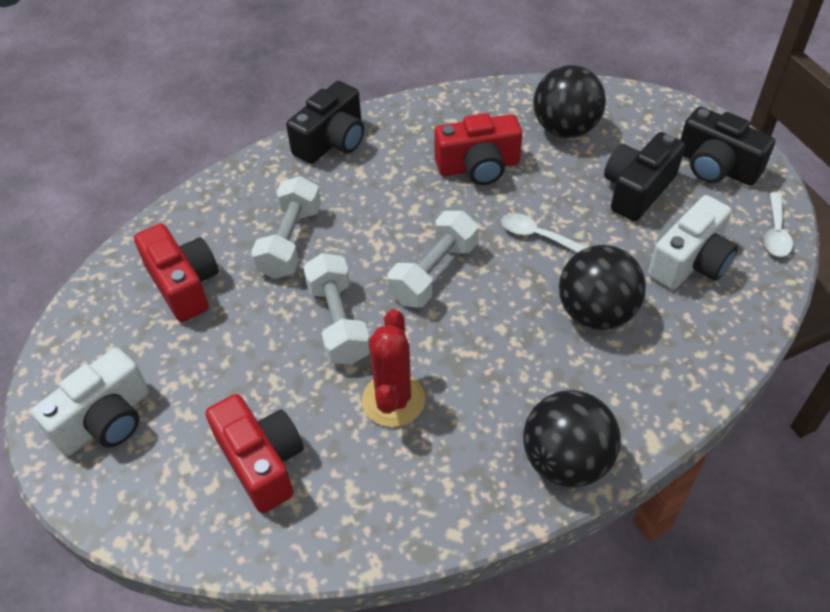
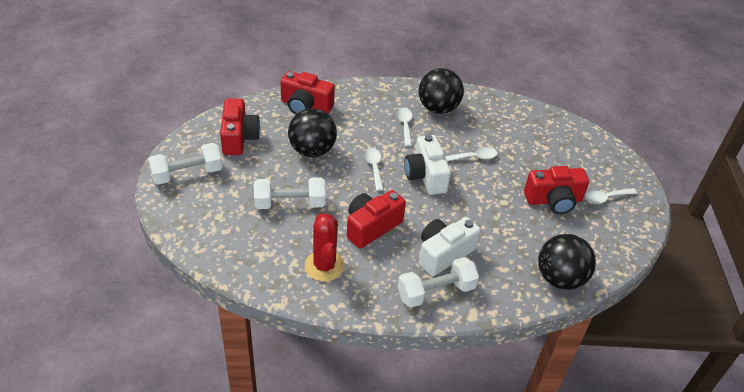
black camera: 3 -> 0
red camera: 3 -> 4
white spoon: 2 -> 4

